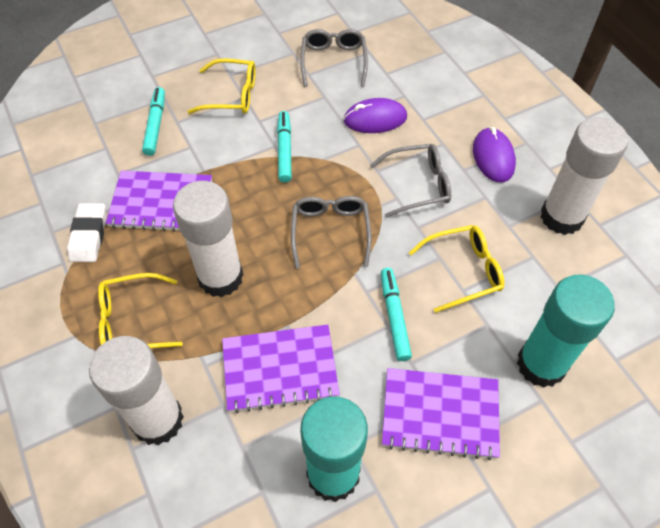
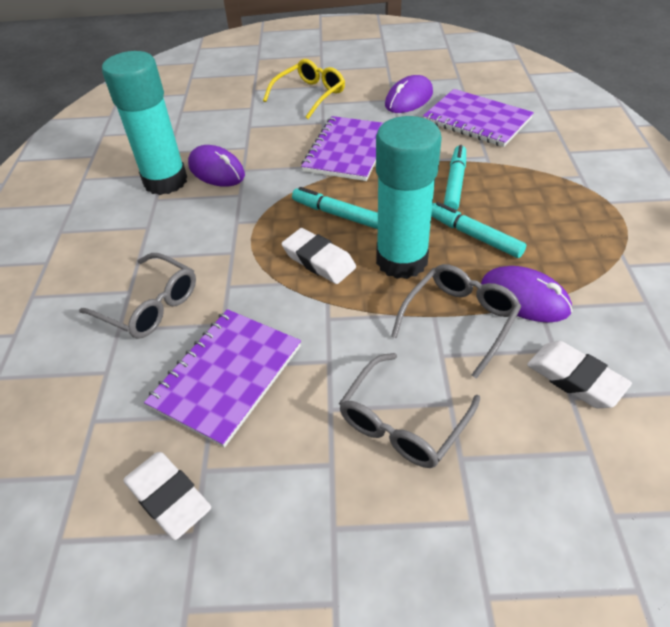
purple mouse: 2 -> 3
white eraser: 1 -> 3
white glue stick: 3 -> 0
yellow glasses: 3 -> 1

